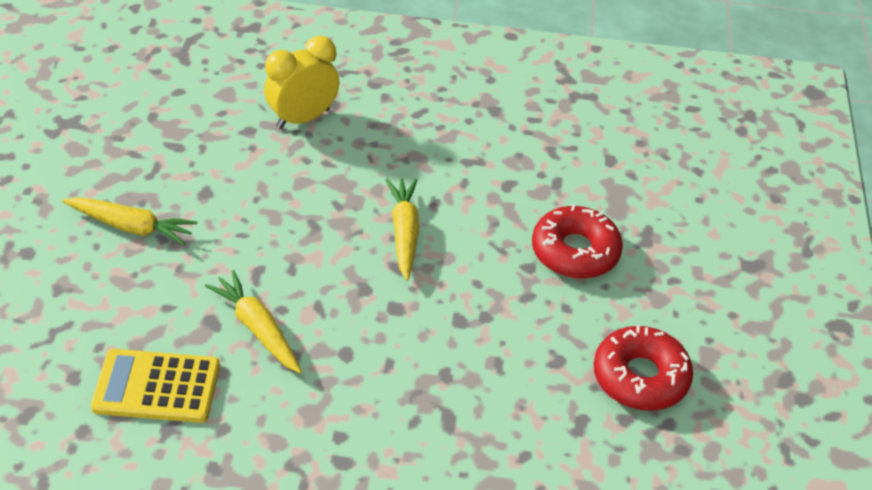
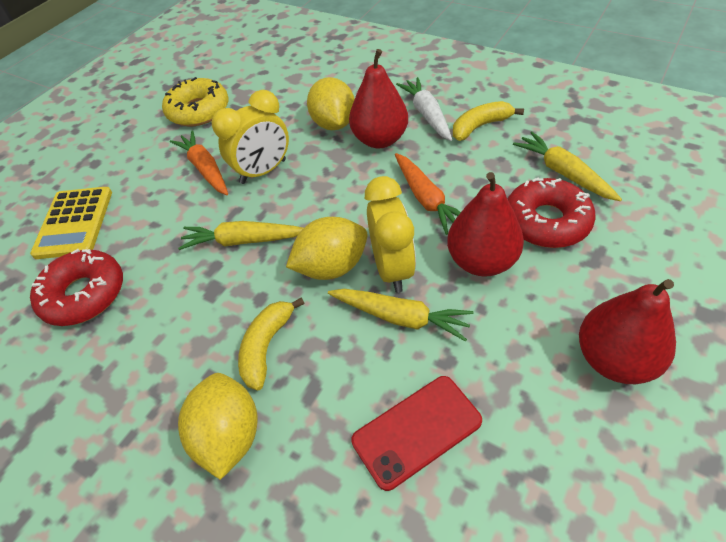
orange carrot: 0 -> 2
red pear: 0 -> 3
red phone: 0 -> 1
white carrot: 0 -> 1
yellow banana: 0 -> 2
yellow clock: 1 -> 2
yellow donut: 0 -> 1
yellow lemon: 0 -> 3

